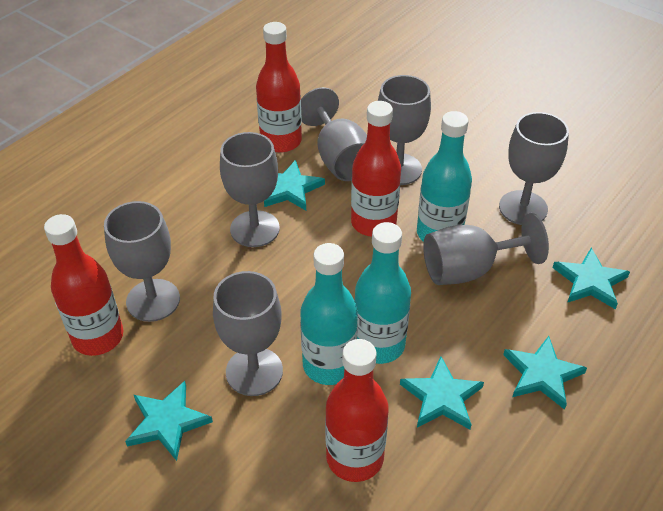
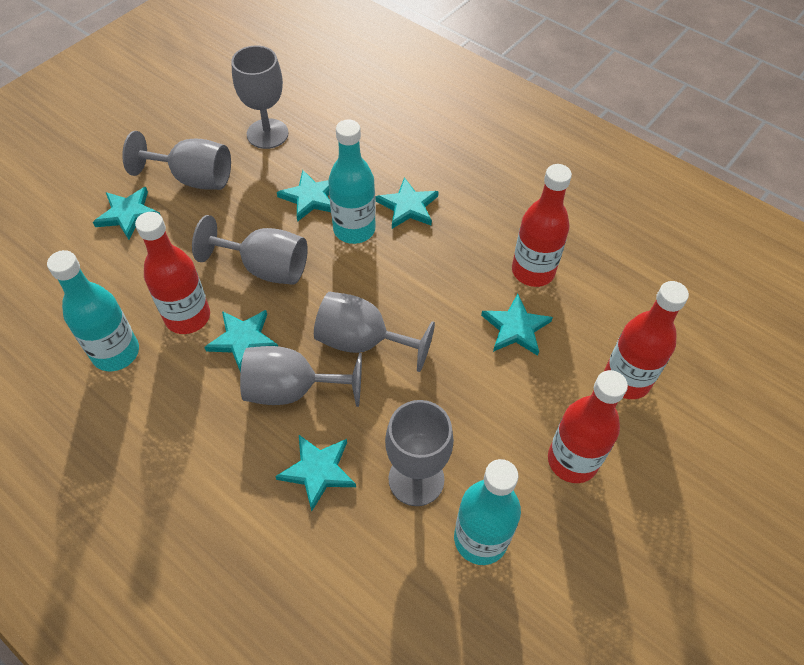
grey goblet: 7 -> 6
turquoise star: 5 -> 6

